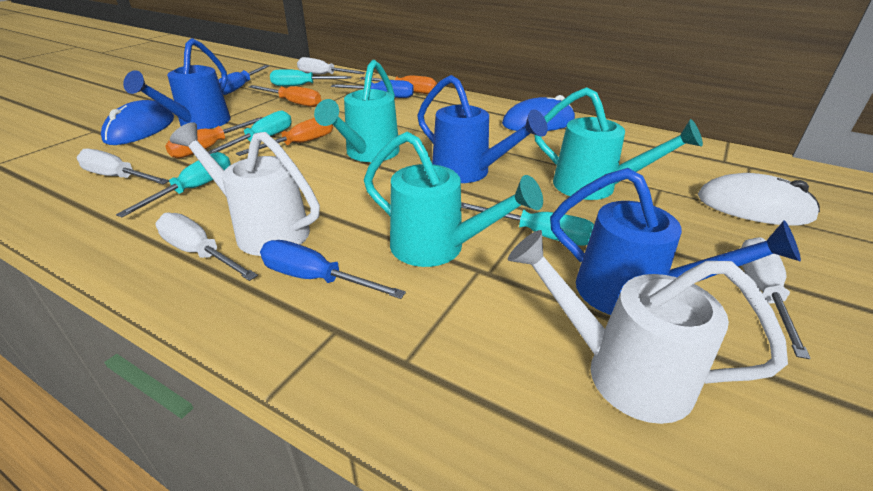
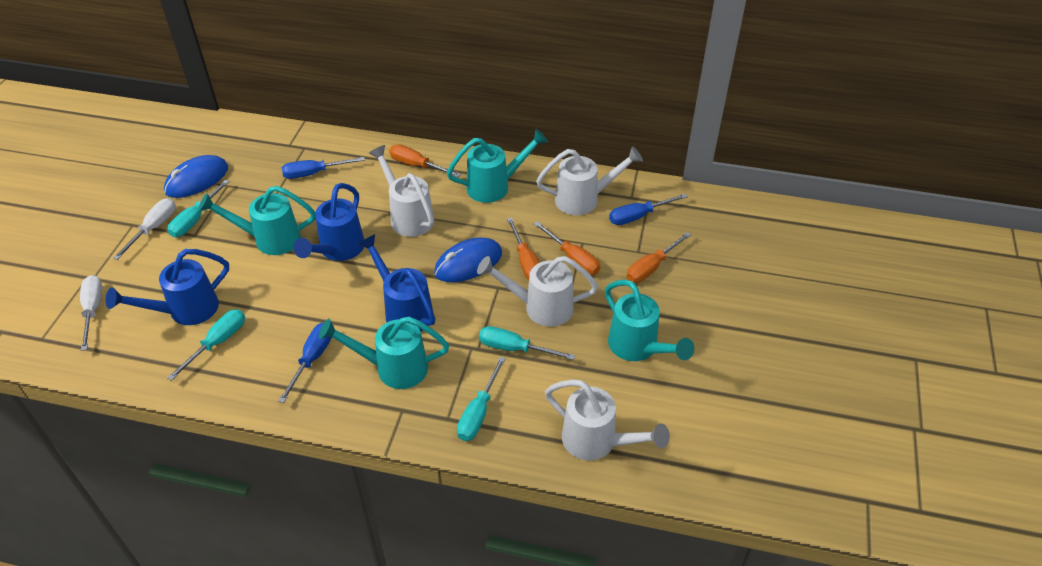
turquoise watering can: 3 -> 4
white mouse: 1 -> 0
white screwdriver: 4 -> 2
white watering can: 2 -> 4

